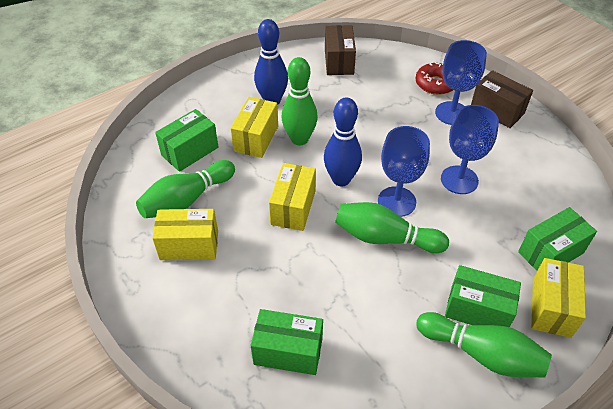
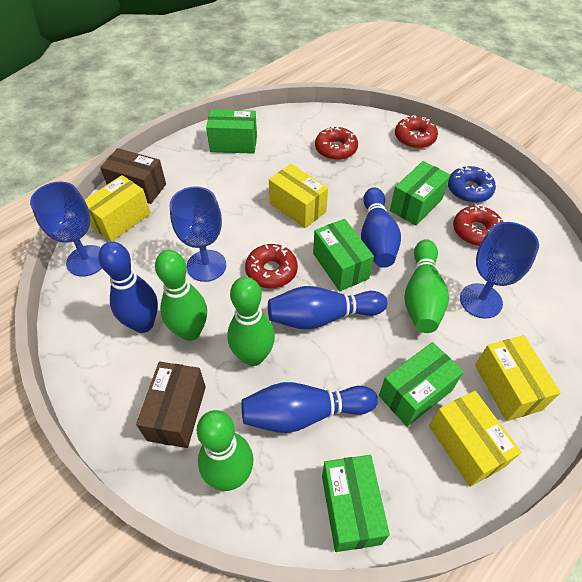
blue bowling pin: 2 -> 4
blue donut: 0 -> 1
green box: 4 -> 5
red donut: 1 -> 4

